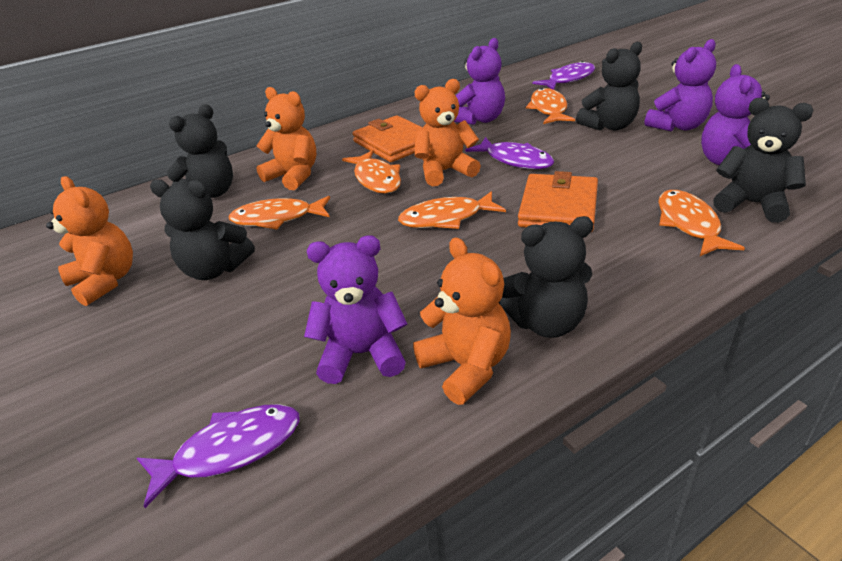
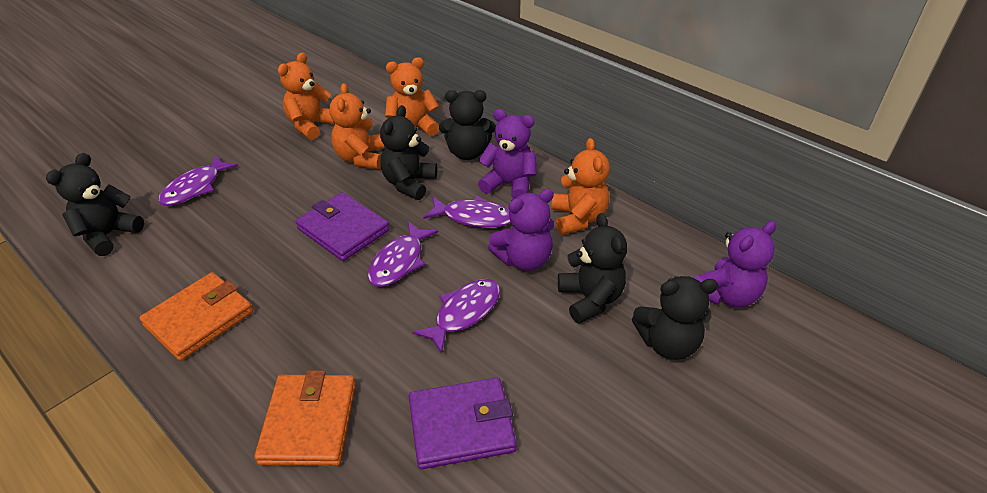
orange fish: 5 -> 0
purple fish: 3 -> 4
purple teddy bear: 4 -> 3
purple wallet: 0 -> 2

